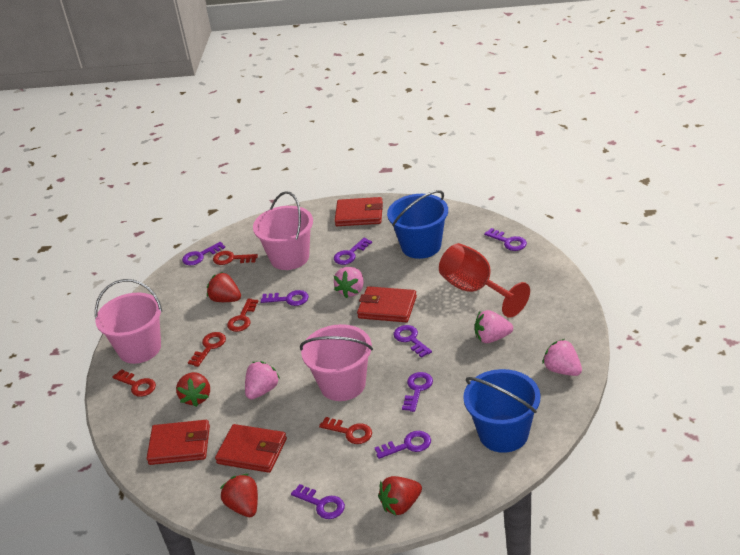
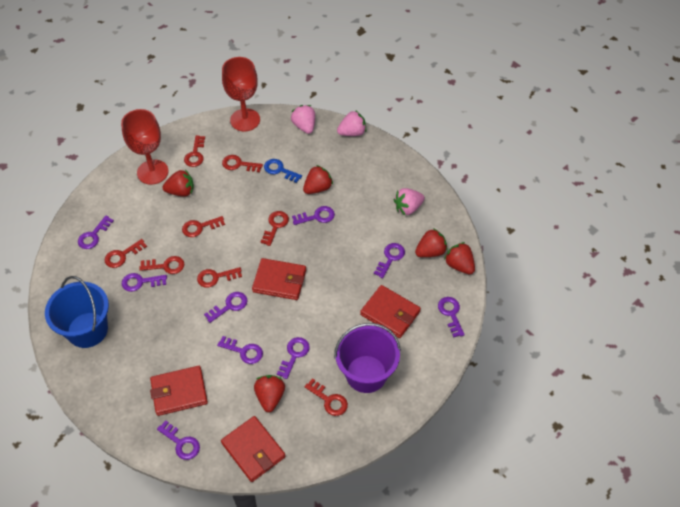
blue bucket: 2 -> 1
blue key: 0 -> 1
pink bucket: 3 -> 0
pink strawberry: 4 -> 3
purple bucket: 0 -> 1
purple key: 8 -> 9
red goblet: 1 -> 2
red key: 5 -> 8
red strawberry: 4 -> 5

